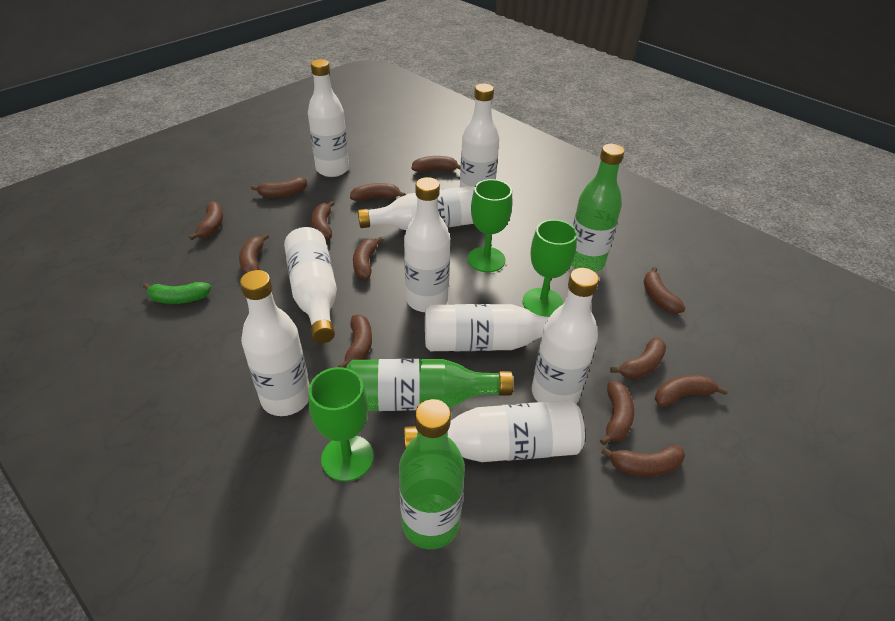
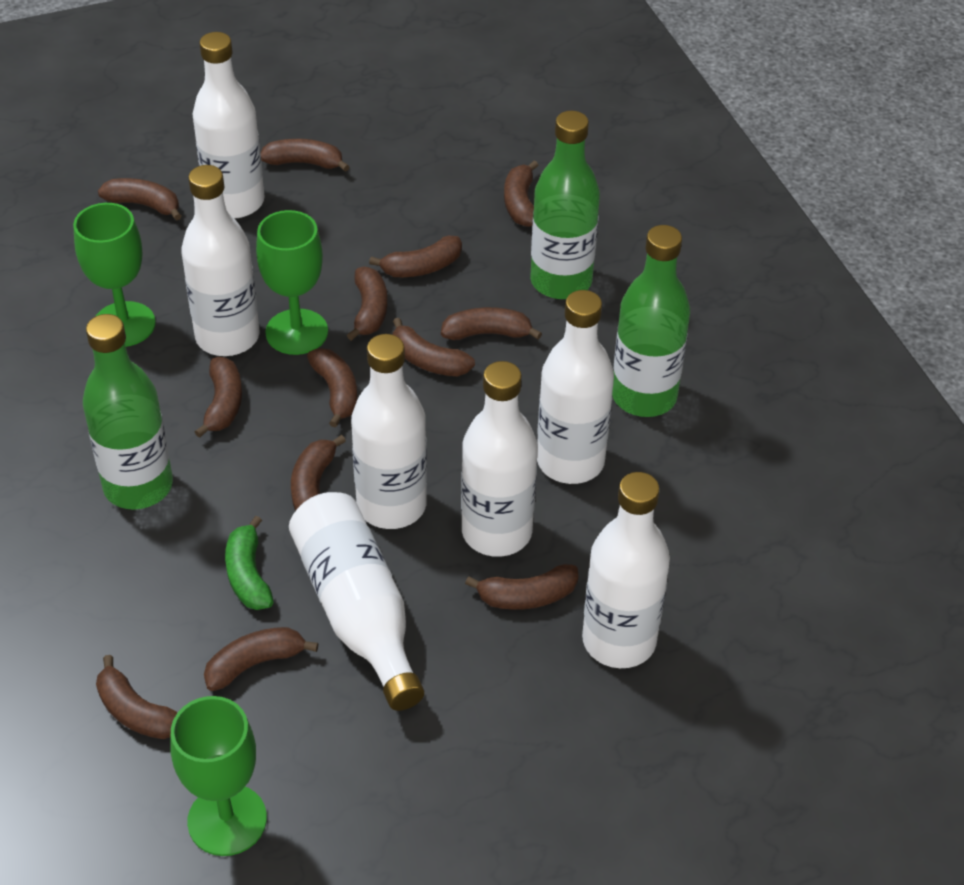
white bottle: 9 -> 7

